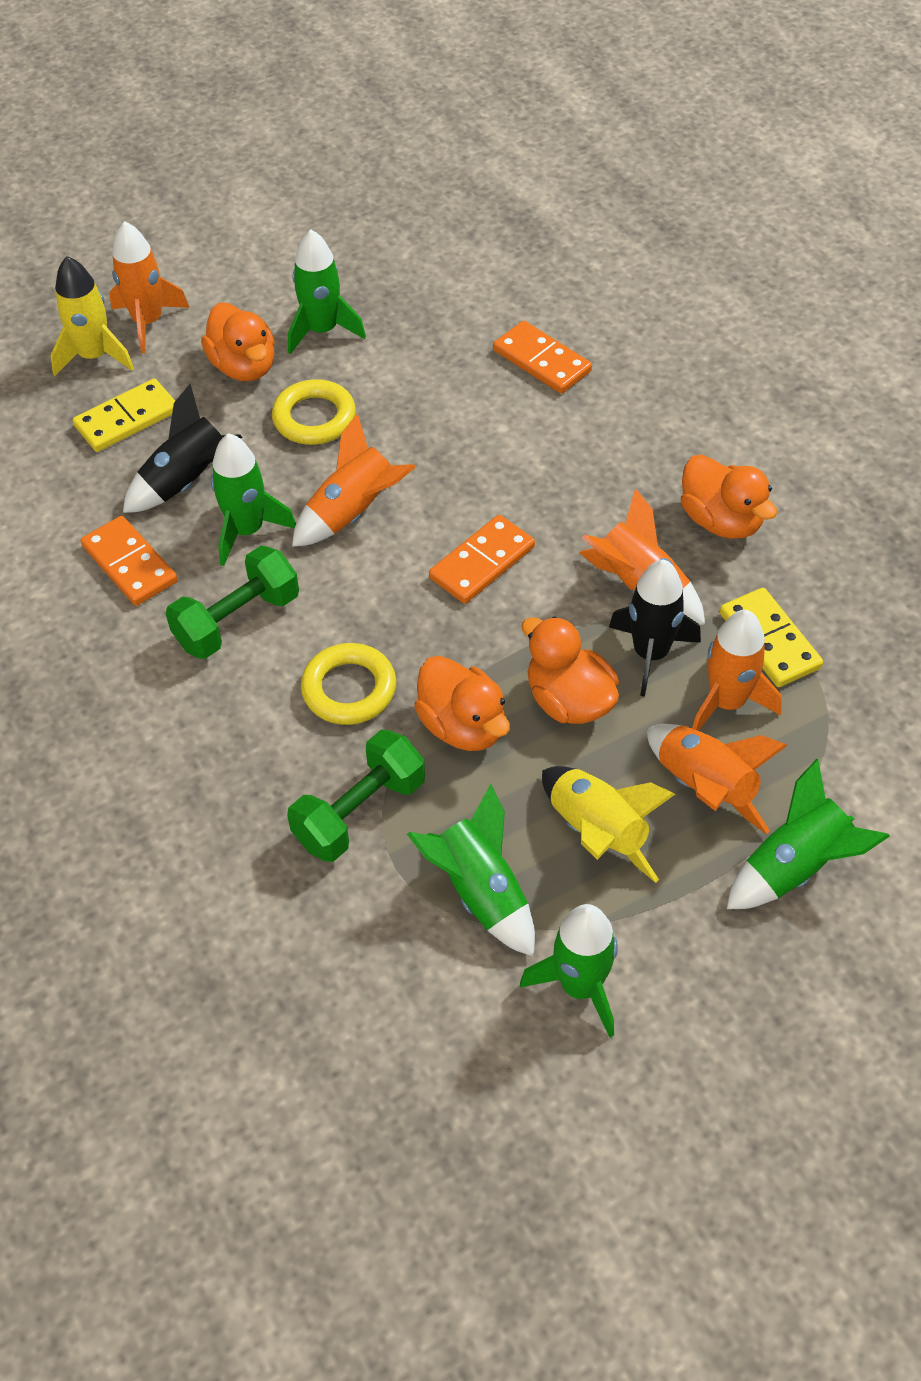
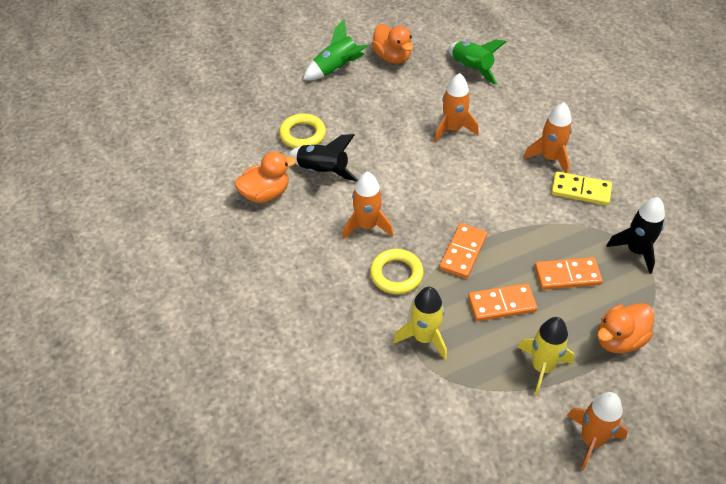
green dumbbell: 2 -> 0
green rocket: 5 -> 2
orange duck: 4 -> 3
orange rocket: 5 -> 4
yellow domino: 2 -> 1

